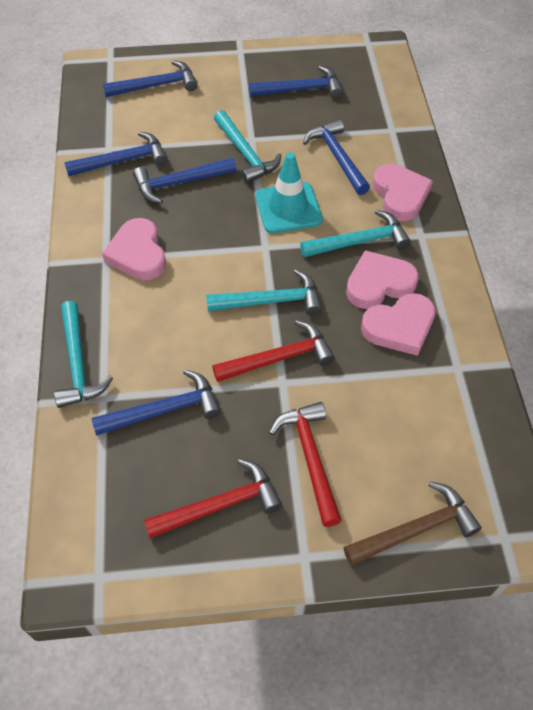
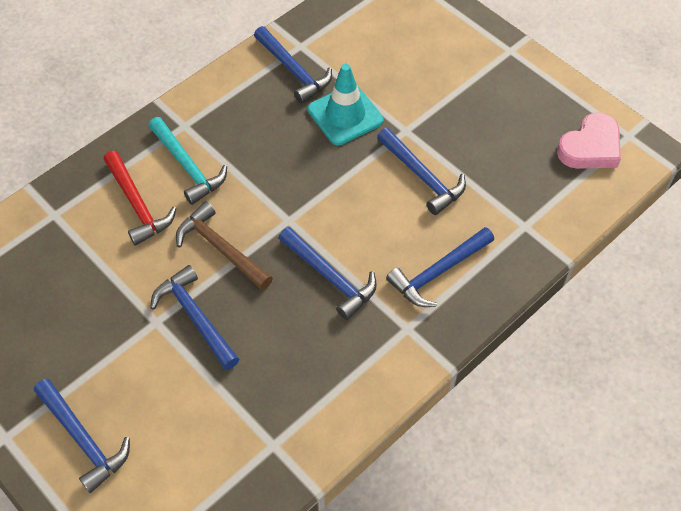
pink heart: 4 -> 1
red hammer: 3 -> 1
turquoise hammer: 4 -> 1

